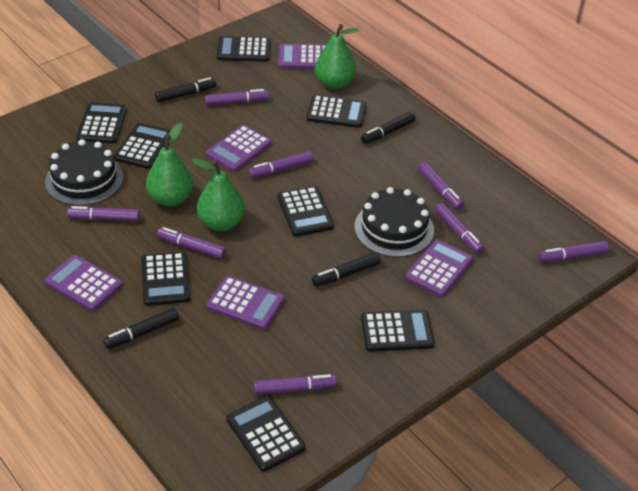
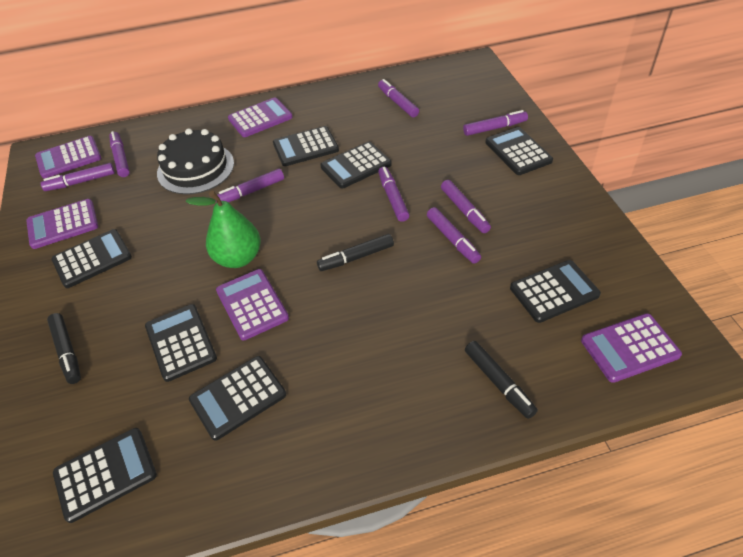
black cake: 2 -> 1
black marker: 4 -> 3
green pear: 3 -> 1

